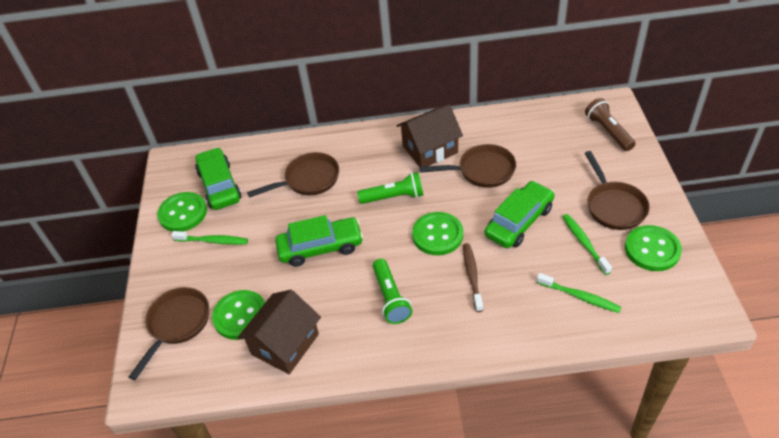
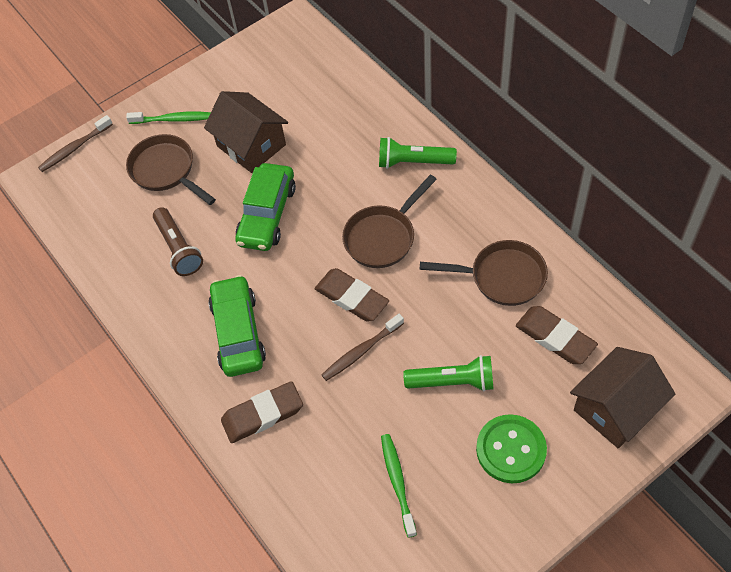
brown eraser: 0 -> 3
brown pan: 4 -> 3
brown toothbrush: 1 -> 2
green button: 4 -> 1
green car: 3 -> 2
green toothbrush: 3 -> 2

